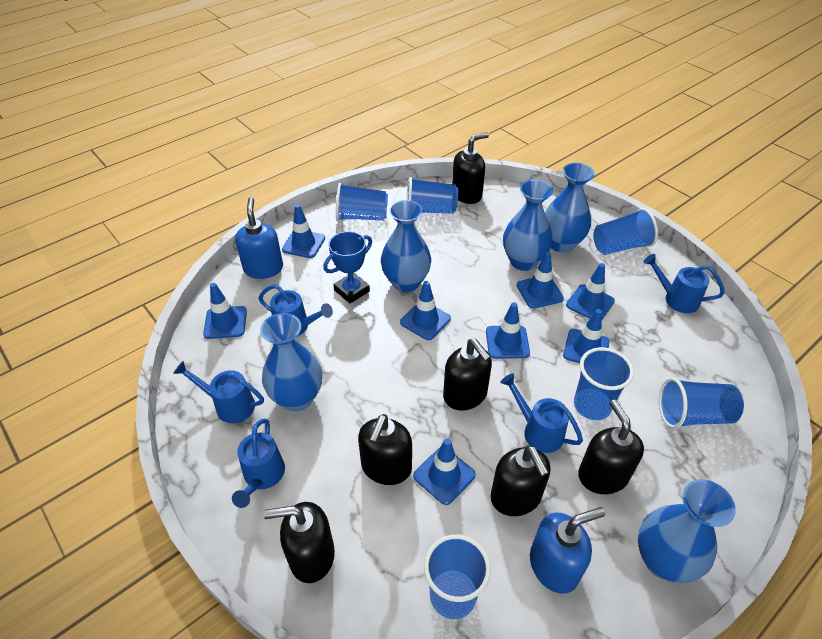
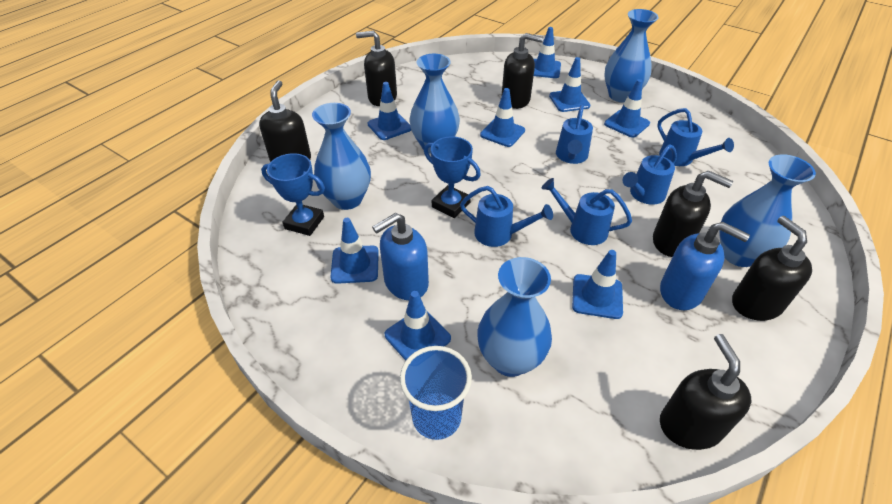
blue cup: 6 -> 1
blue trophy: 1 -> 2

